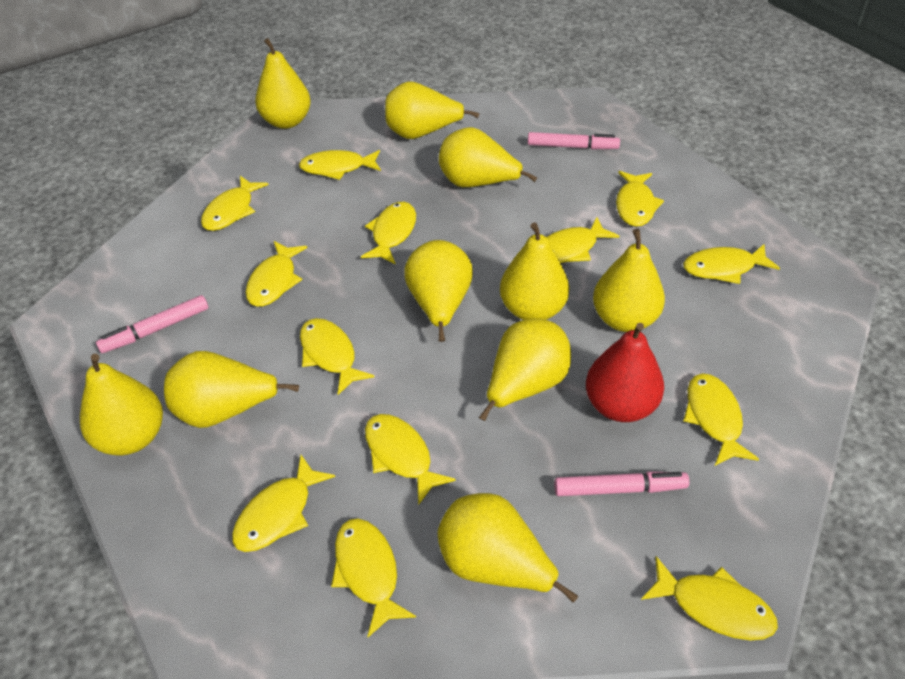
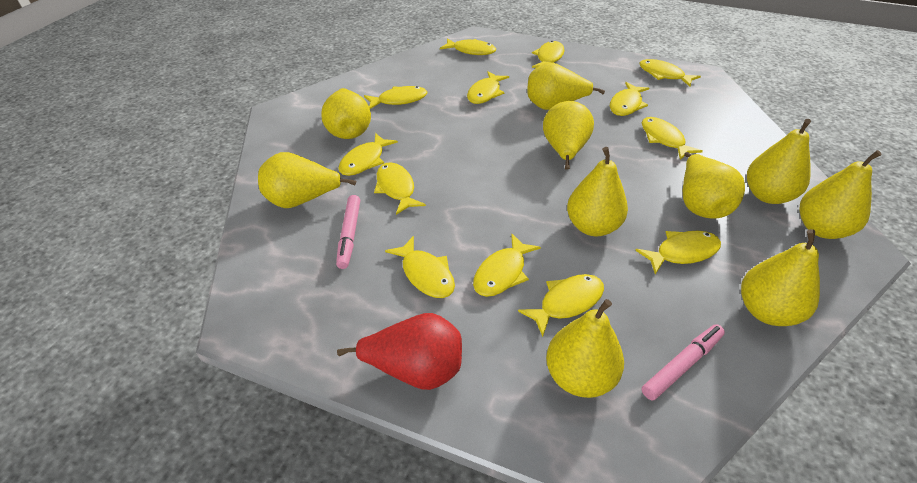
pink marker: 3 -> 2

